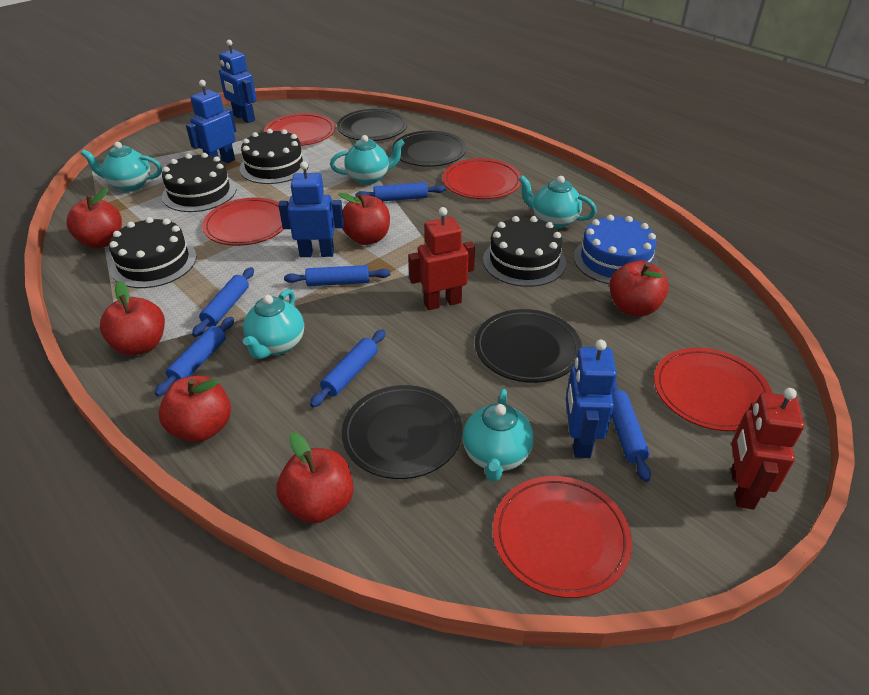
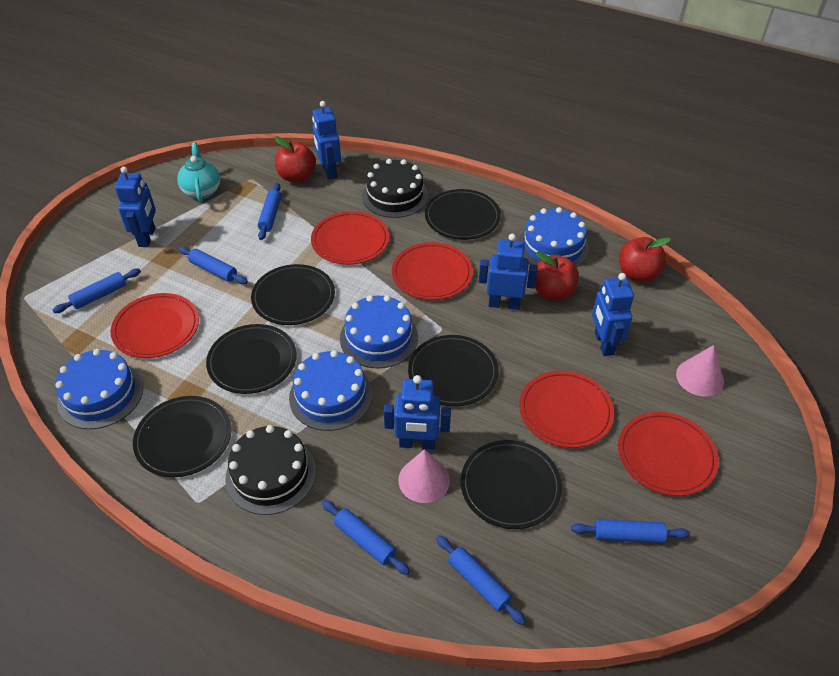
black cake: 4 -> 2
black plate: 4 -> 6
blue cake: 1 -> 4
blue robot: 4 -> 5
pink cone: 0 -> 2
red apple: 6 -> 3
red robot: 2 -> 0
turquoise teapot: 5 -> 1

